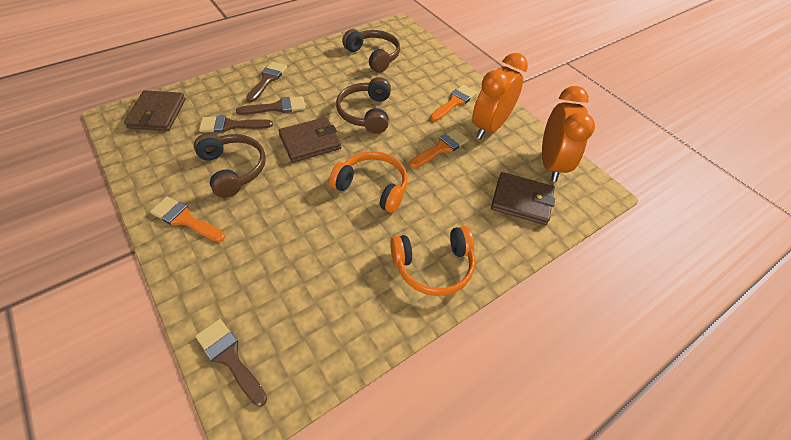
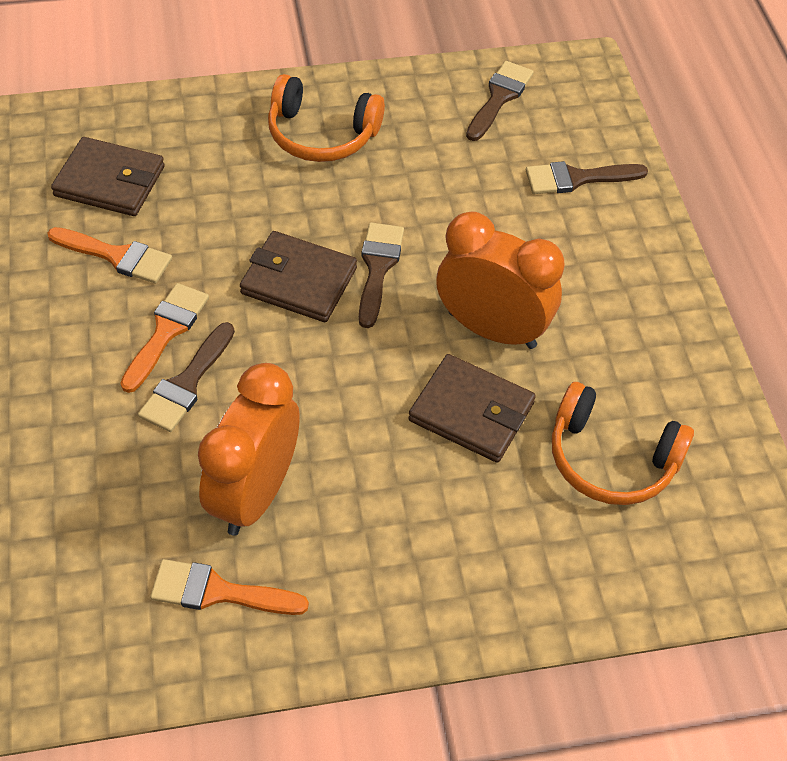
brown headphones: 3 -> 0

